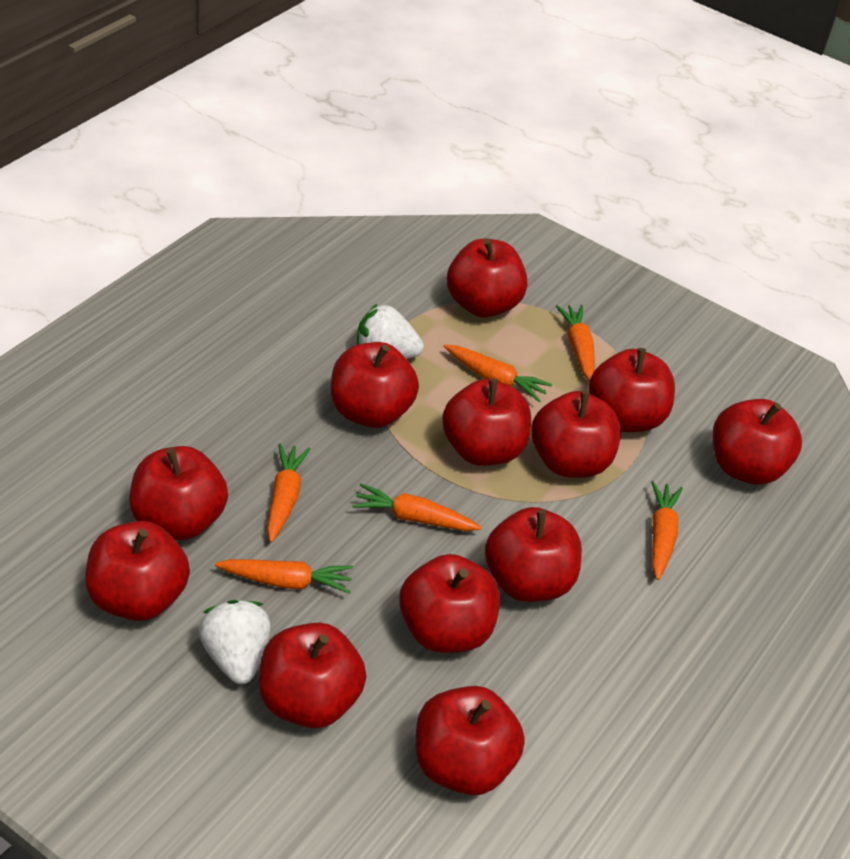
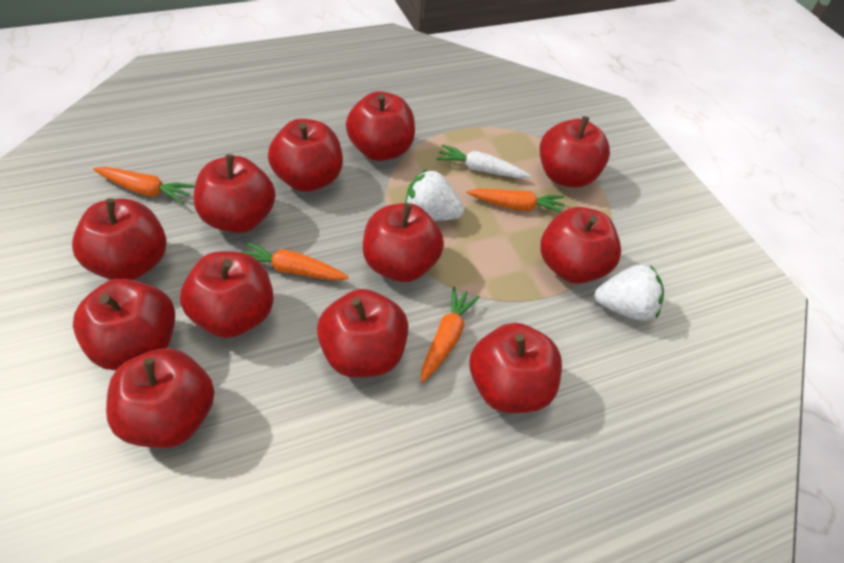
orange carrot: 6 -> 4
white carrot: 0 -> 1

